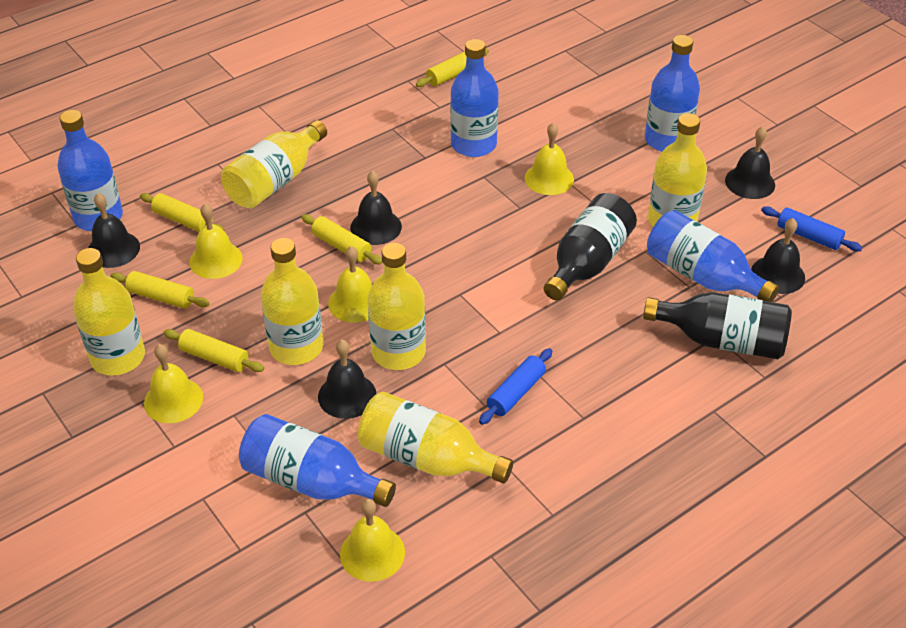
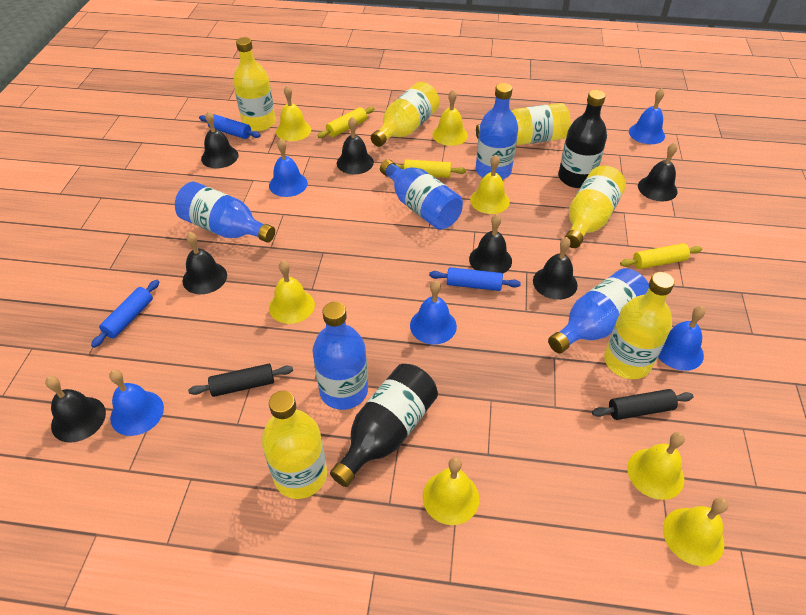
black bell: 5 -> 7
black rolling pin: 0 -> 2
blue bell: 0 -> 5
blue rolling pin: 2 -> 3
yellow bell: 5 -> 7
yellow rolling pin: 5 -> 3

